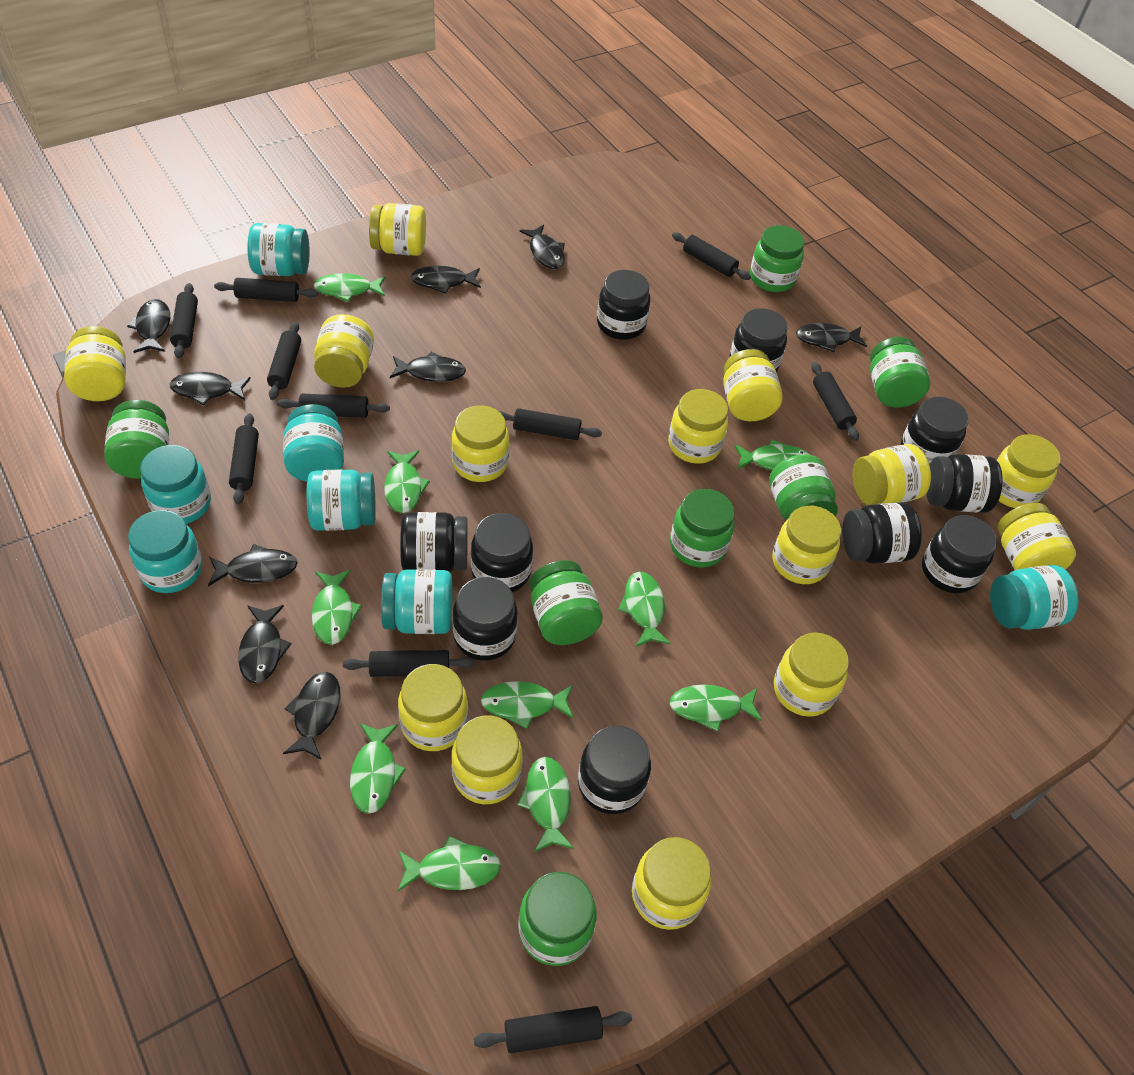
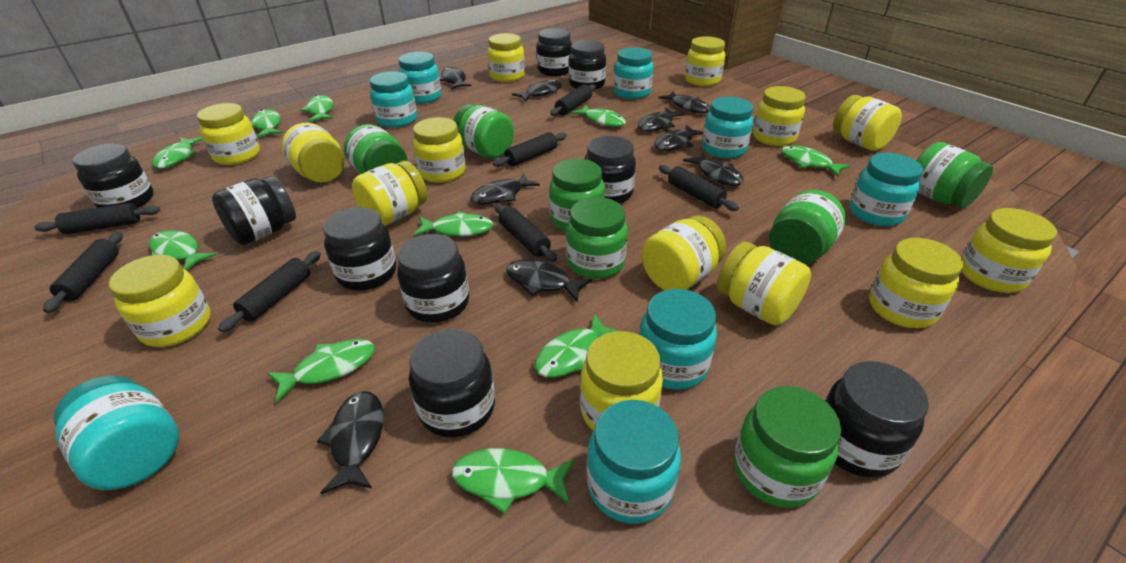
black jar: 10 -> 9
black rolling pin: 10 -> 7
turquoise jar: 7 -> 8

